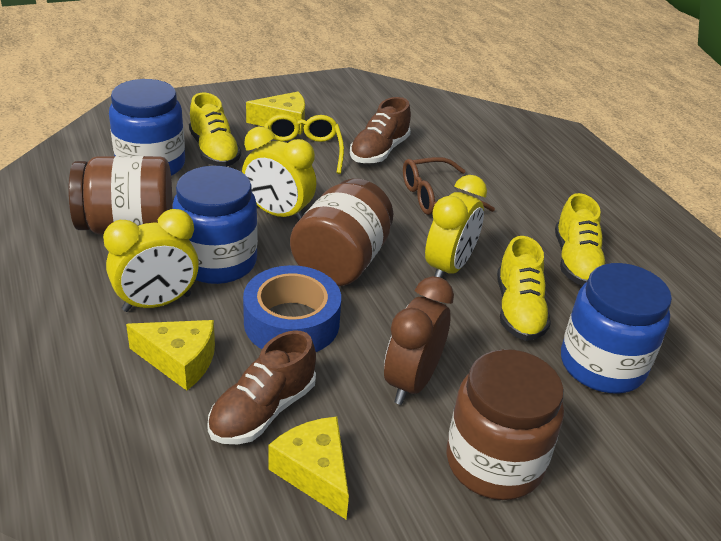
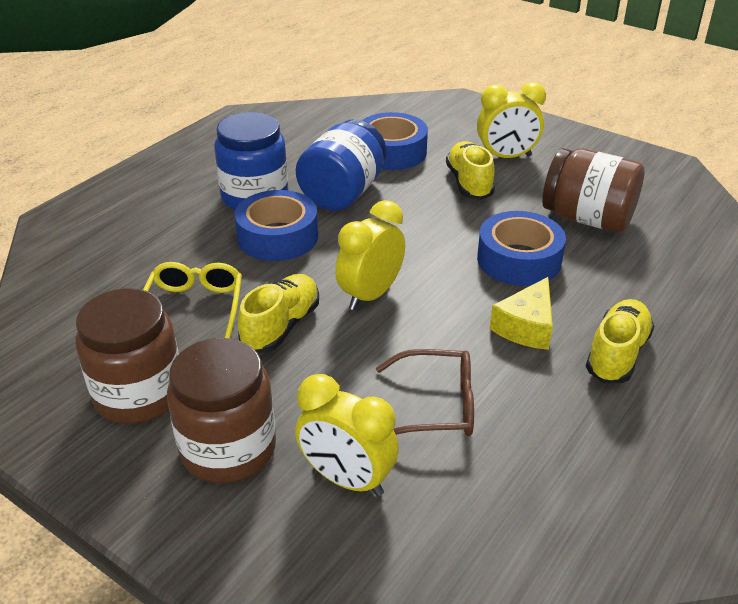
blue jar: 3 -> 2
blue tape: 1 -> 3
brown clock: 1 -> 0
brown shoe: 2 -> 0
yellow cheese: 3 -> 1

